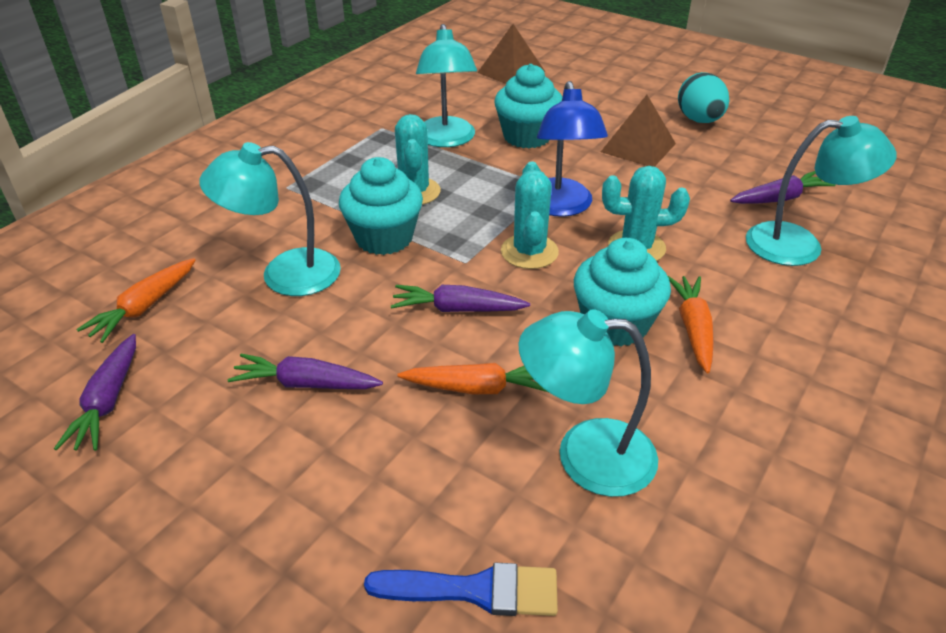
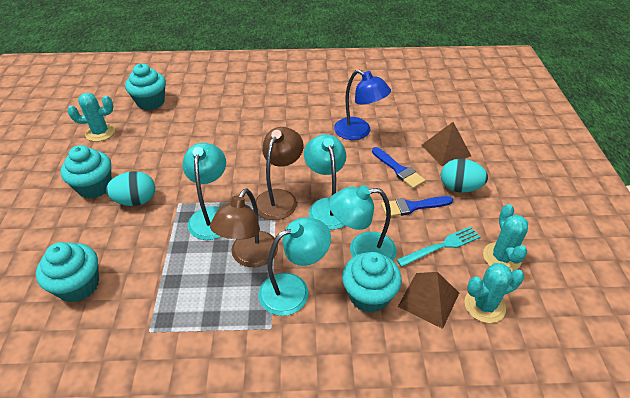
blue brush: 1 -> 2
brown lamp: 0 -> 2
orange carrot: 3 -> 0
purple carrot: 4 -> 0
turquoise cupcake: 3 -> 4
turquoise egg: 1 -> 2
turquoise fork: 0 -> 1

